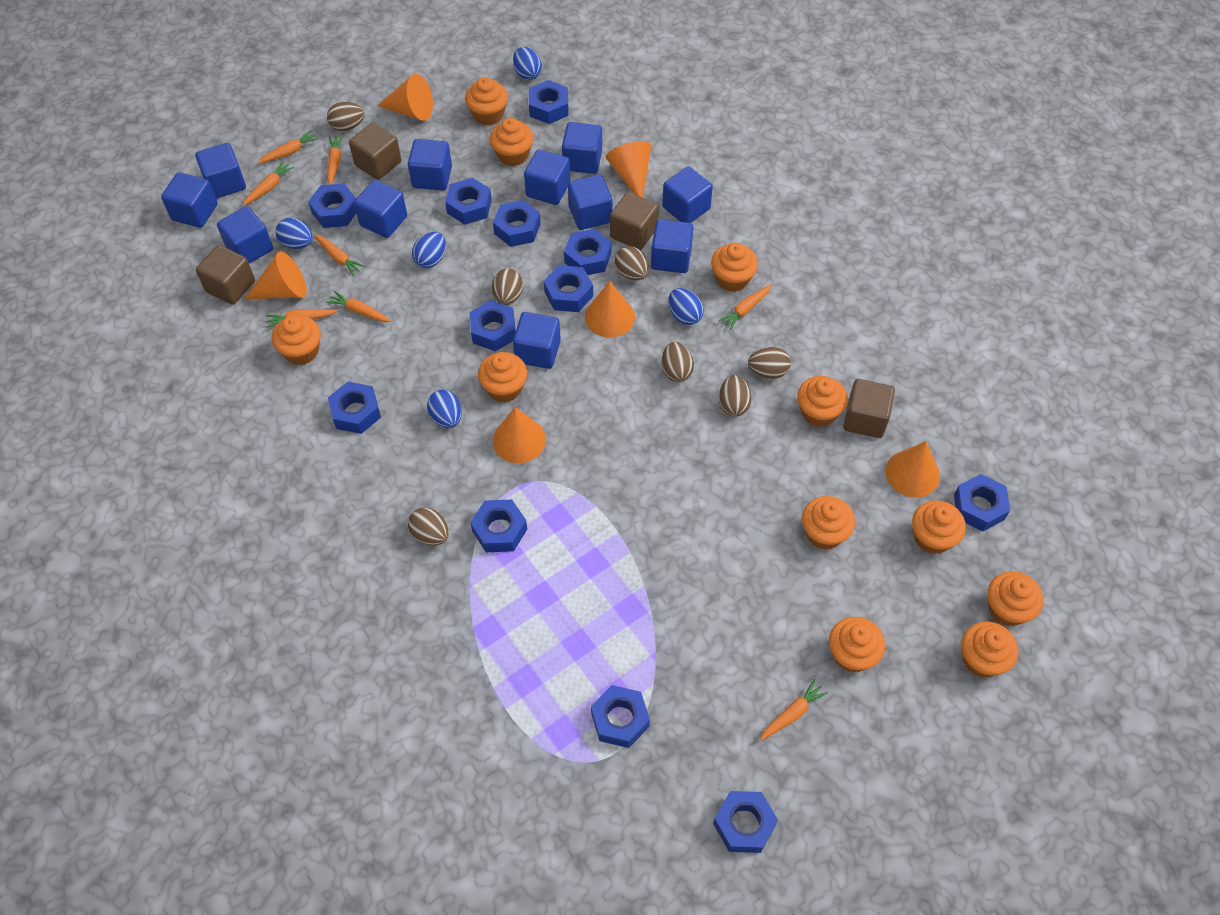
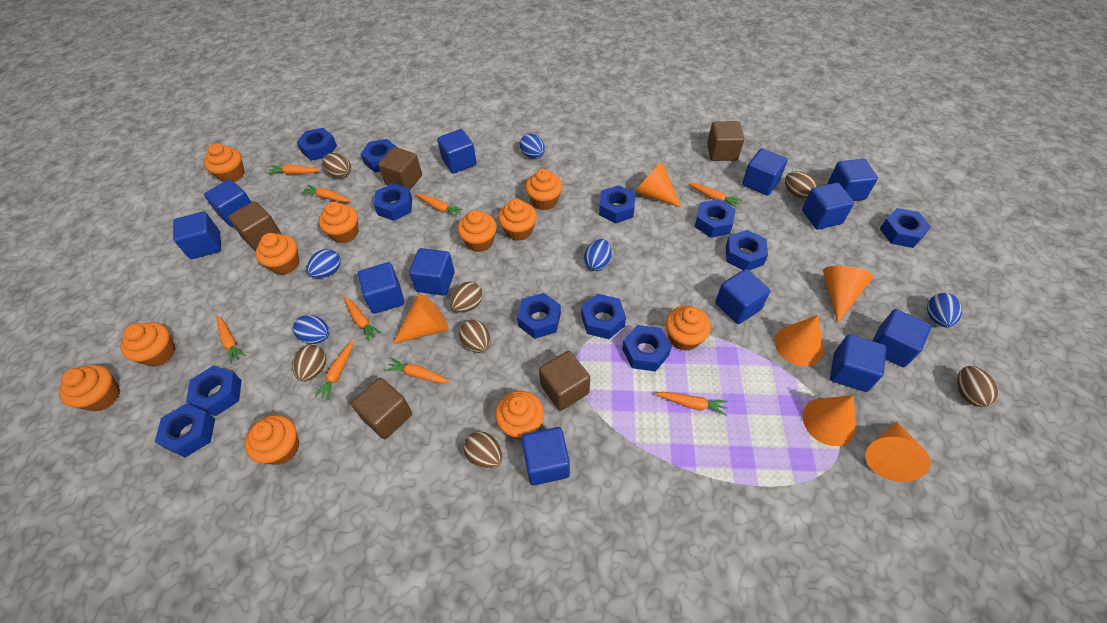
blue cube: 11 -> 12
brown cube: 4 -> 5
orange carrot: 8 -> 9

